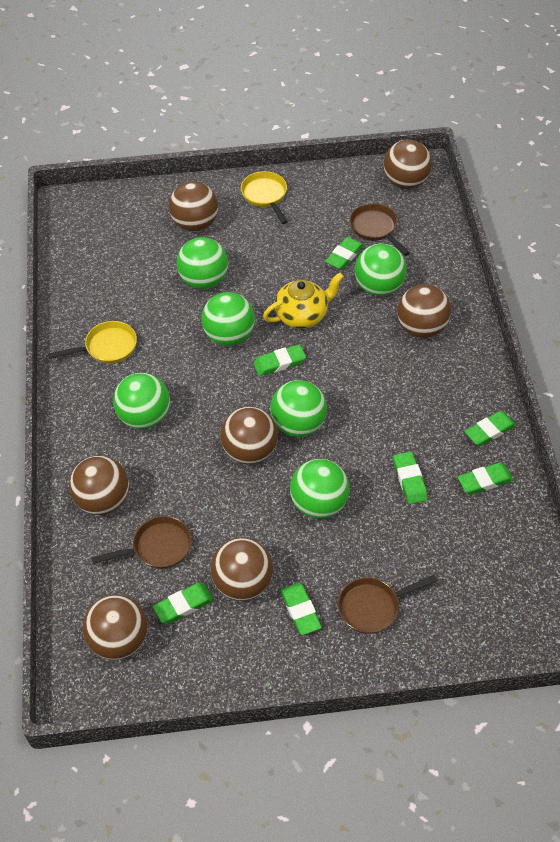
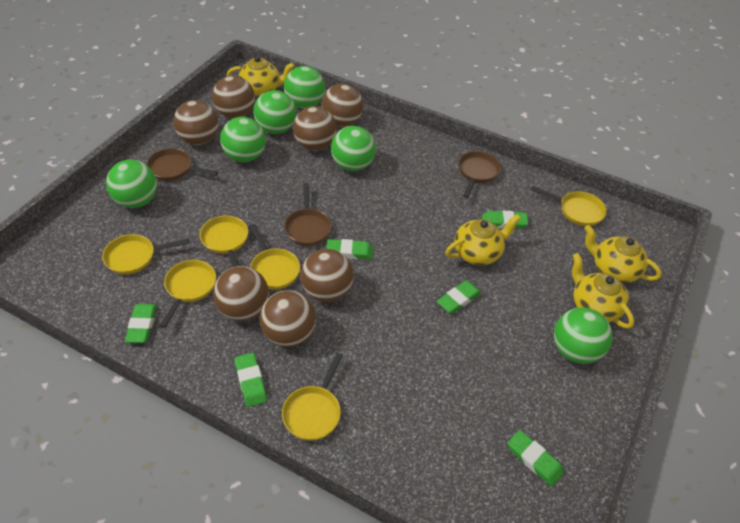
green eraser: 7 -> 6
yellow pan: 2 -> 6
yellow teapot: 1 -> 4

